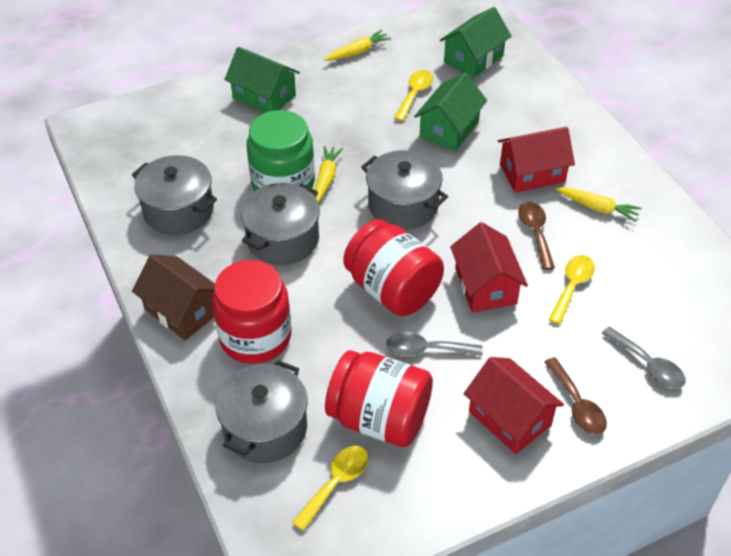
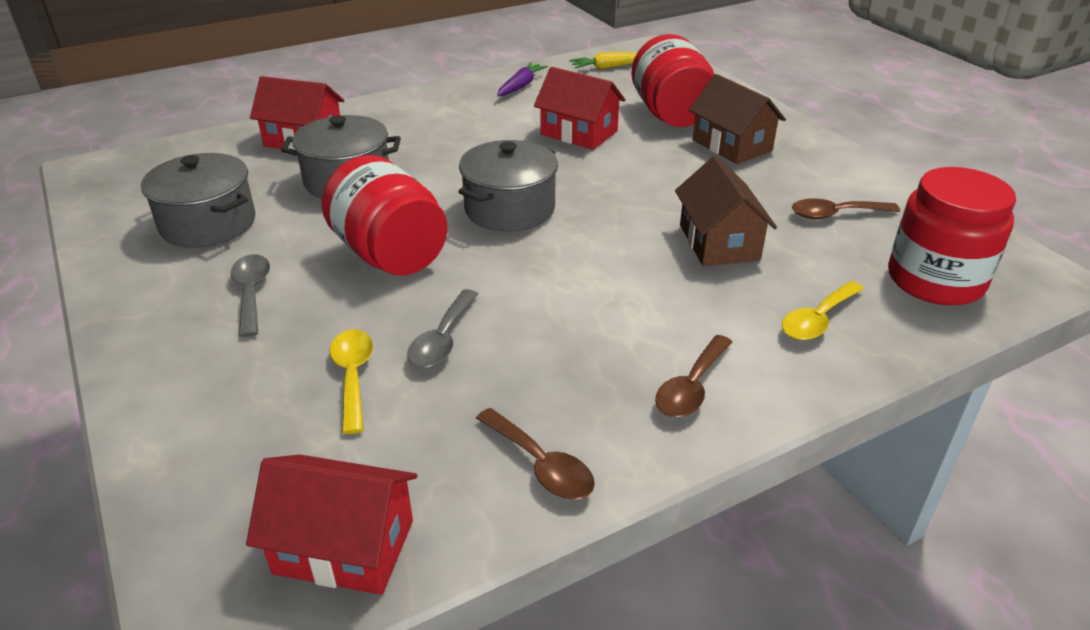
brown house: 1 -> 2
brown spoon: 2 -> 3
green house: 3 -> 0
green jar: 1 -> 0
grey pot: 4 -> 3
purple carrot: 0 -> 1
yellow carrot: 3 -> 1
yellow spoon: 3 -> 2

